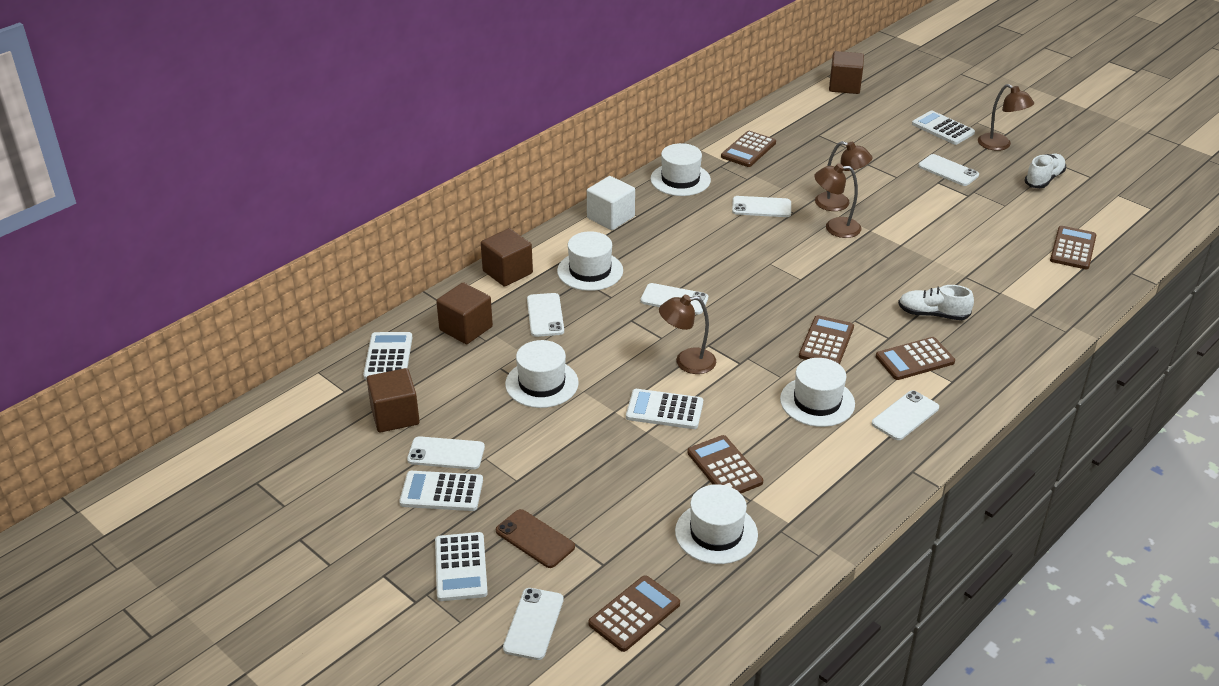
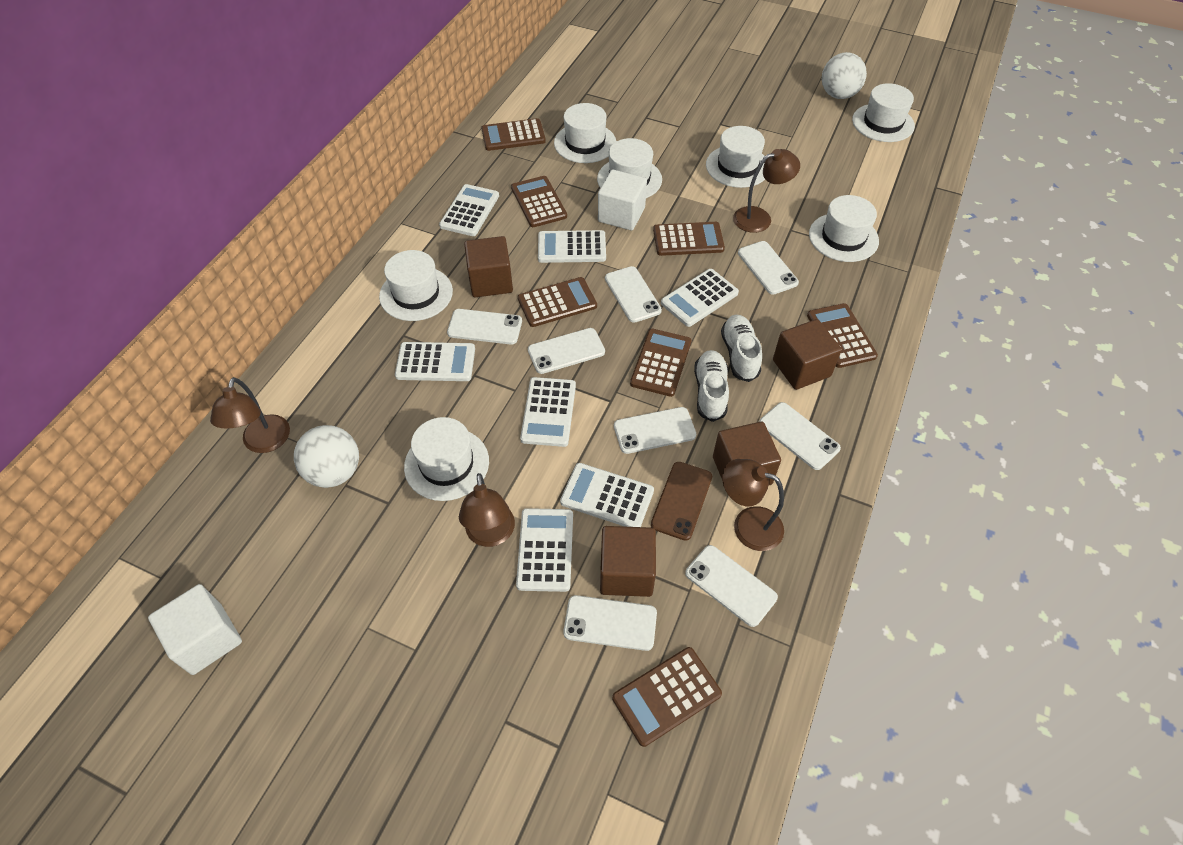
brown calculator: 6 -> 7
white ball: 0 -> 2
white calculator: 5 -> 7
white cube: 1 -> 2
white hat: 5 -> 7
white phone: 7 -> 8

